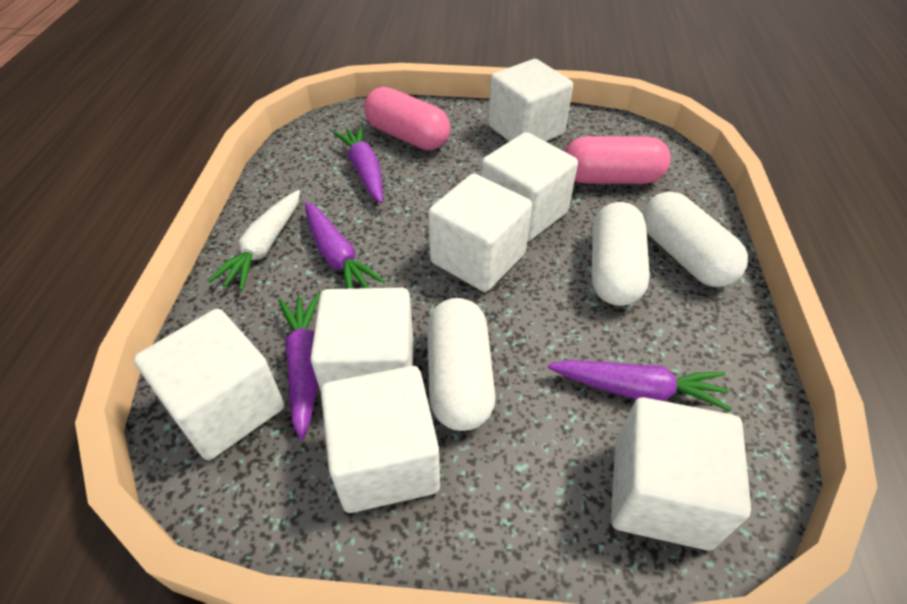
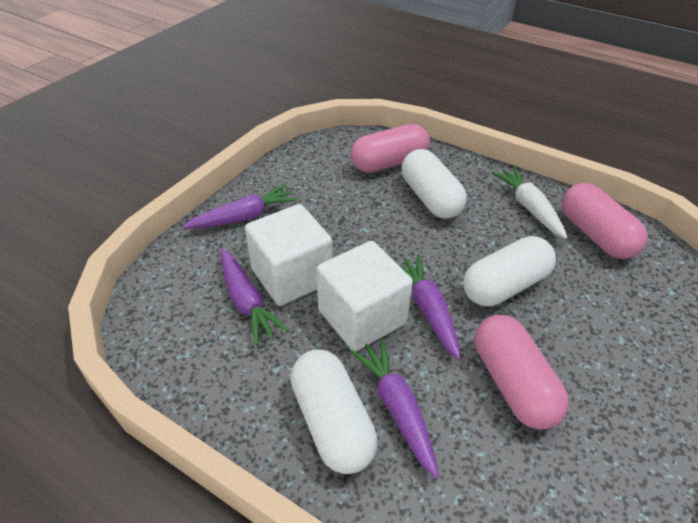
pink capsule: 2 -> 3
white cube: 7 -> 2

